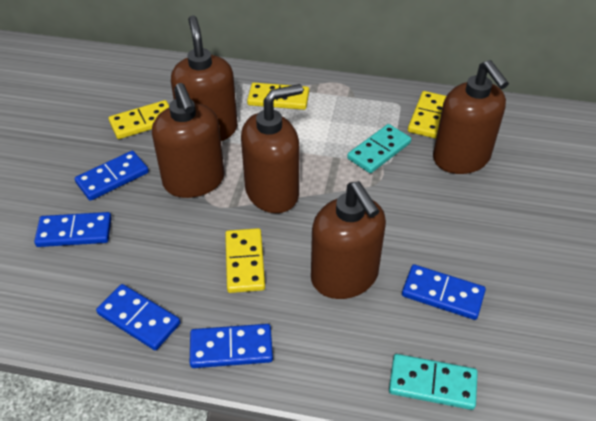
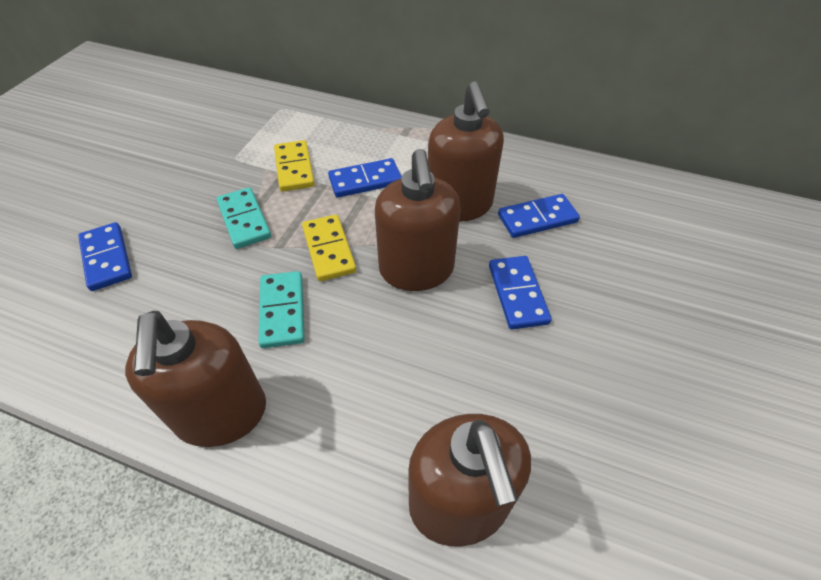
blue domino: 5 -> 4
brown soap dispenser: 5 -> 4
yellow domino: 4 -> 2

